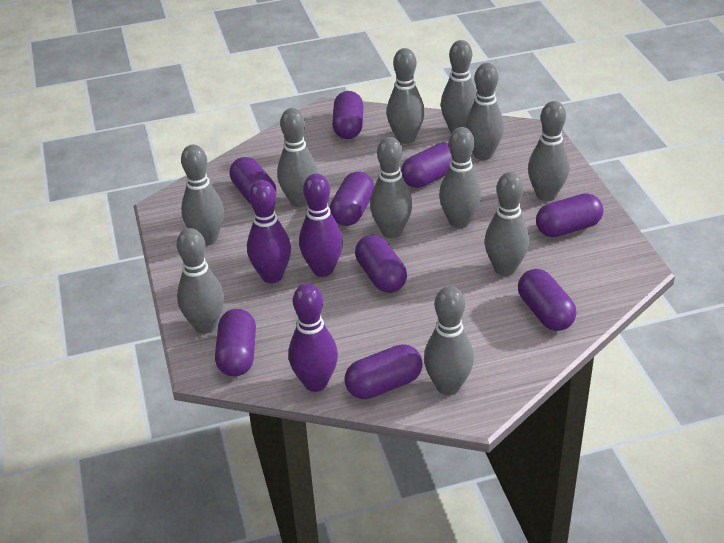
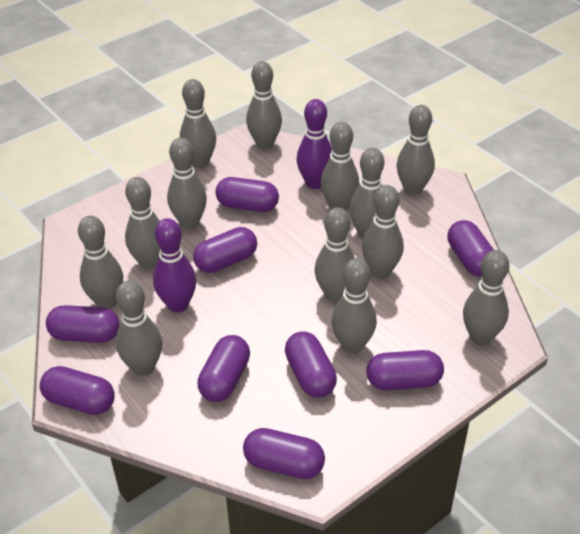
grey bowling pin: 11 -> 13
purple bowling pin: 3 -> 2

